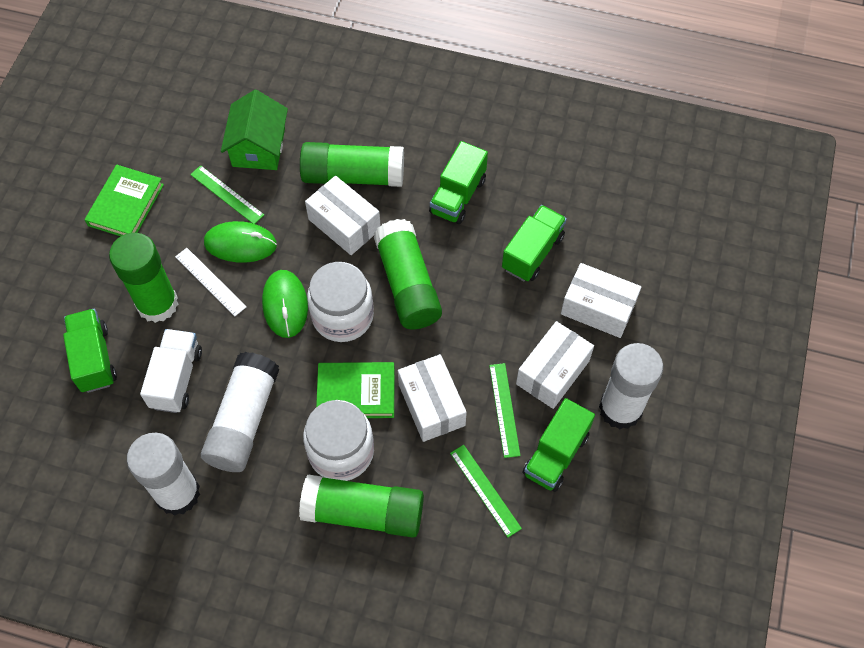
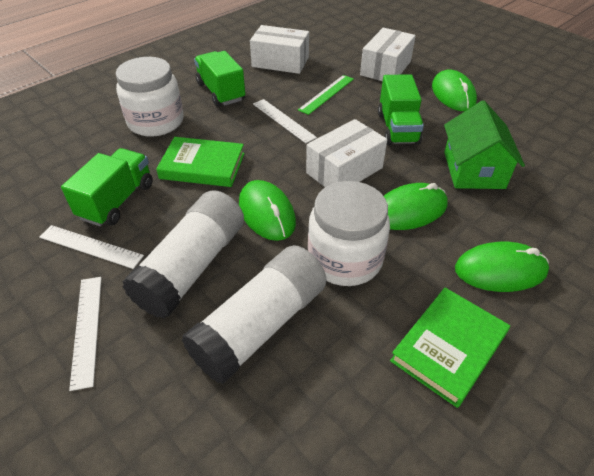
green glue stick: 4 -> 0
green mouse: 2 -> 4
green ruler: 3 -> 1
green truck: 4 -> 3
white box: 4 -> 3
white glue stick: 3 -> 2
white ruler: 1 -> 3
white truck: 1 -> 0

